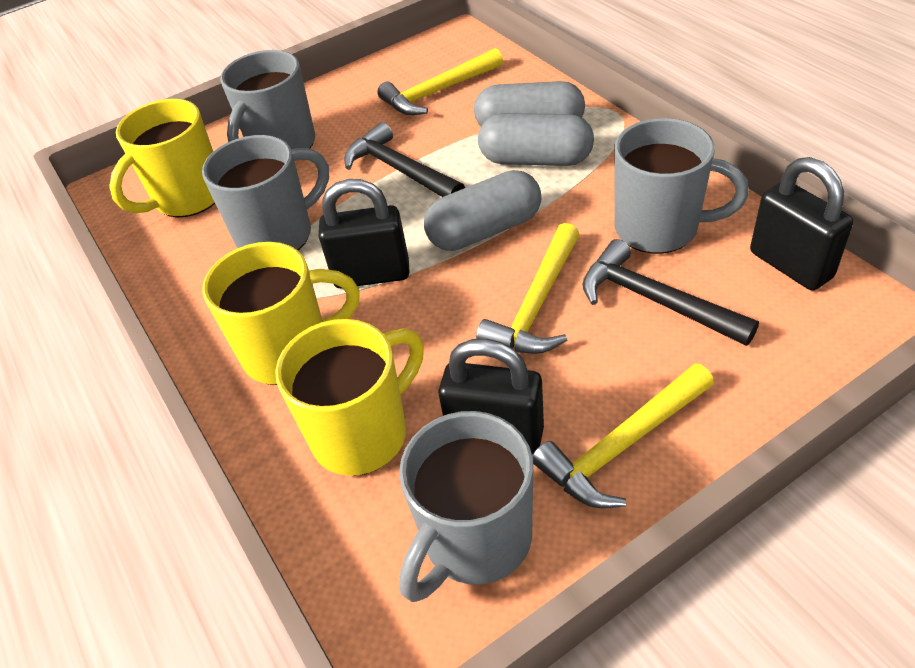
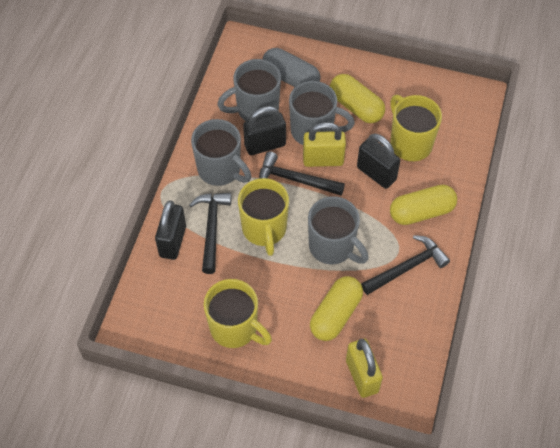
black hammer: 2 -> 3
grey capsule: 3 -> 1
yellow capsule: 0 -> 3
yellow hammer: 3 -> 0
yellow padlock: 0 -> 2

